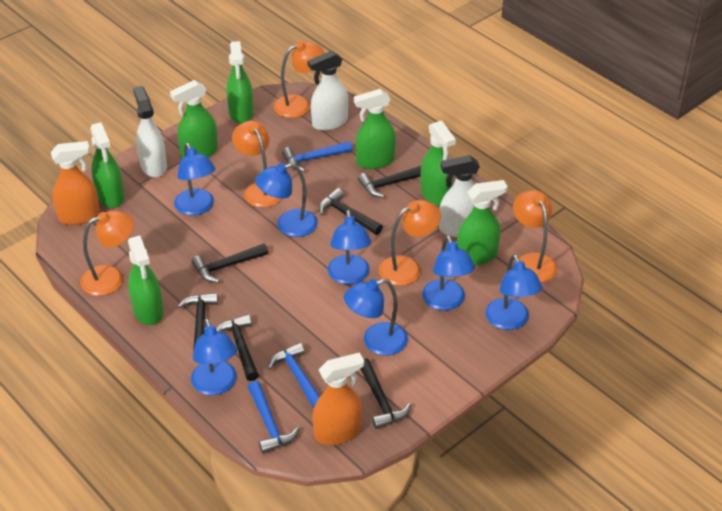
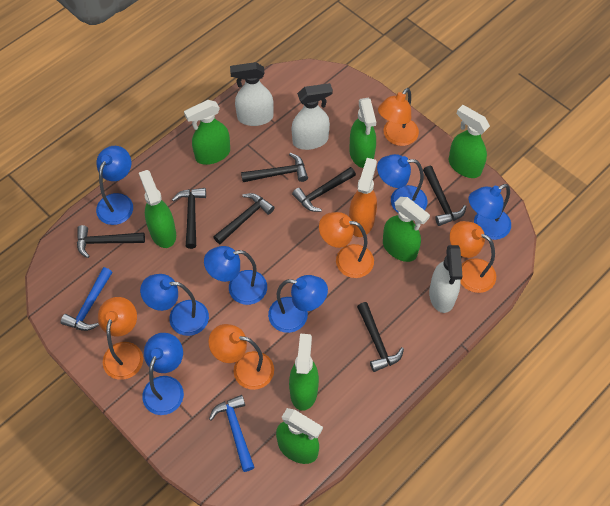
black hammer: 6 -> 7
blue hammer: 3 -> 2
orange spray bottle: 2 -> 1

